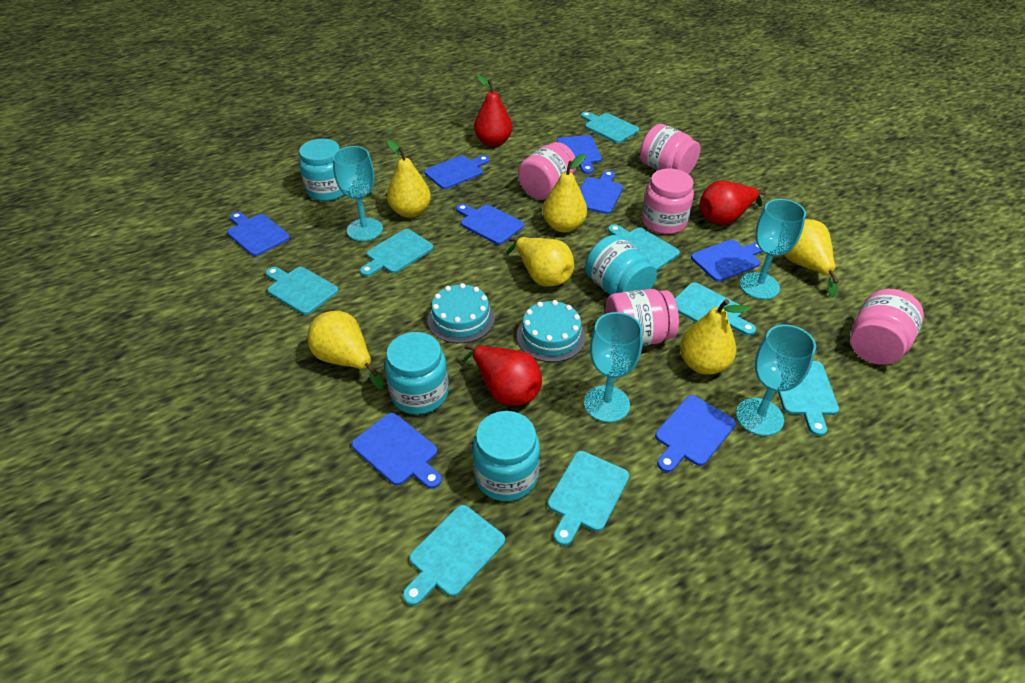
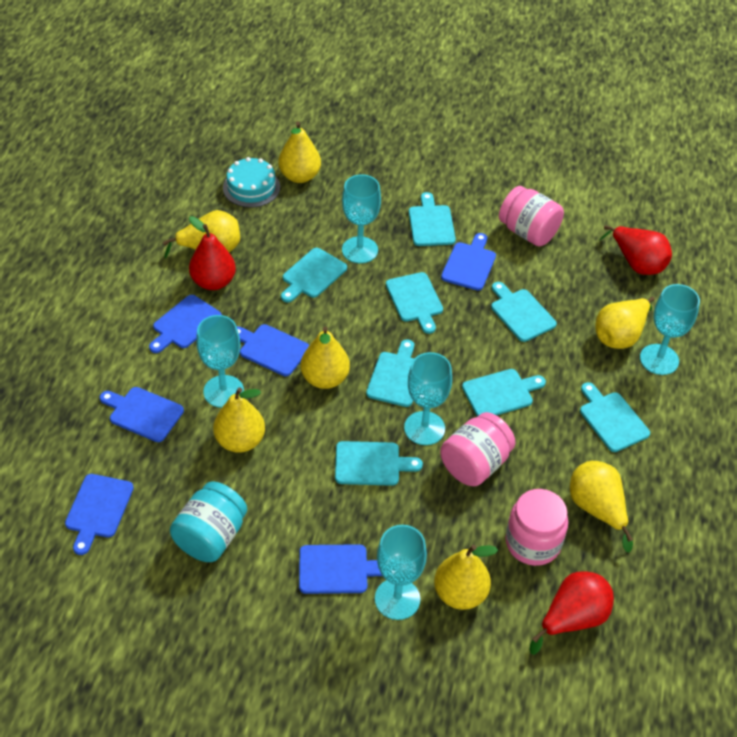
blue cutting board: 8 -> 6
pink jar: 5 -> 3
turquoise cake: 2 -> 1
turquoise goblet: 4 -> 5
turquoise jar: 4 -> 1
yellow pear: 6 -> 7

